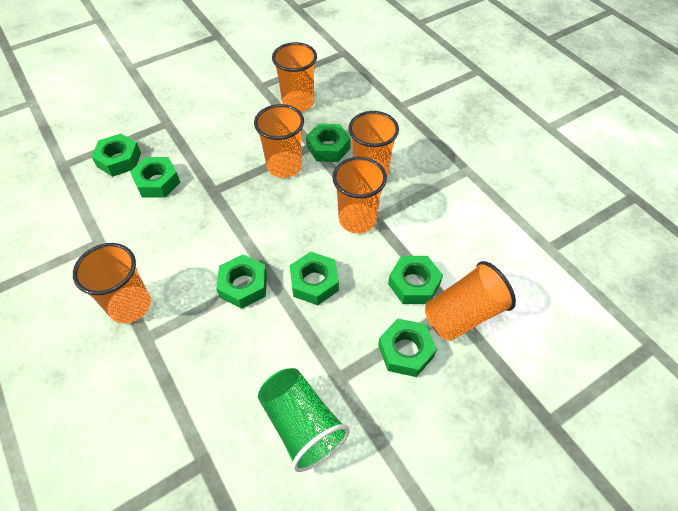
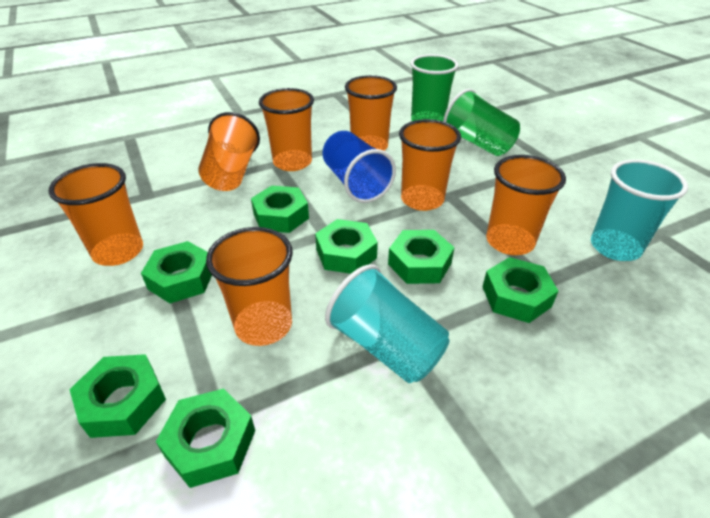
blue cup: 0 -> 1
green cup: 1 -> 2
orange cup: 6 -> 7
turquoise cup: 0 -> 2

